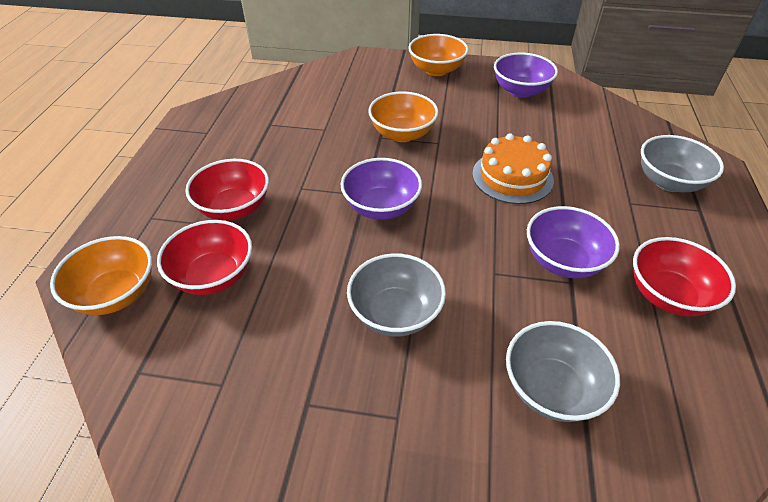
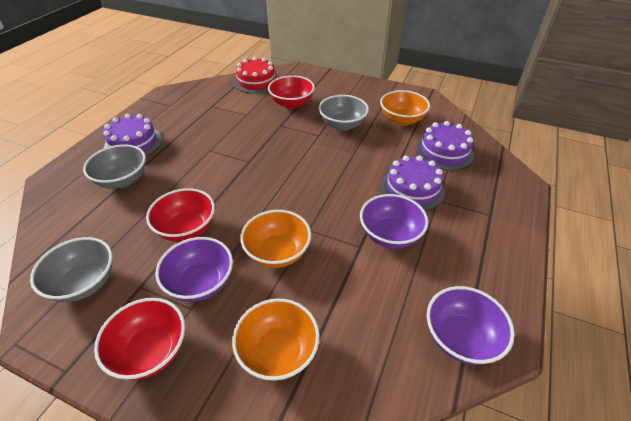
orange cake: 1 -> 0
purple cake: 0 -> 3
red cake: 0 -> 1

